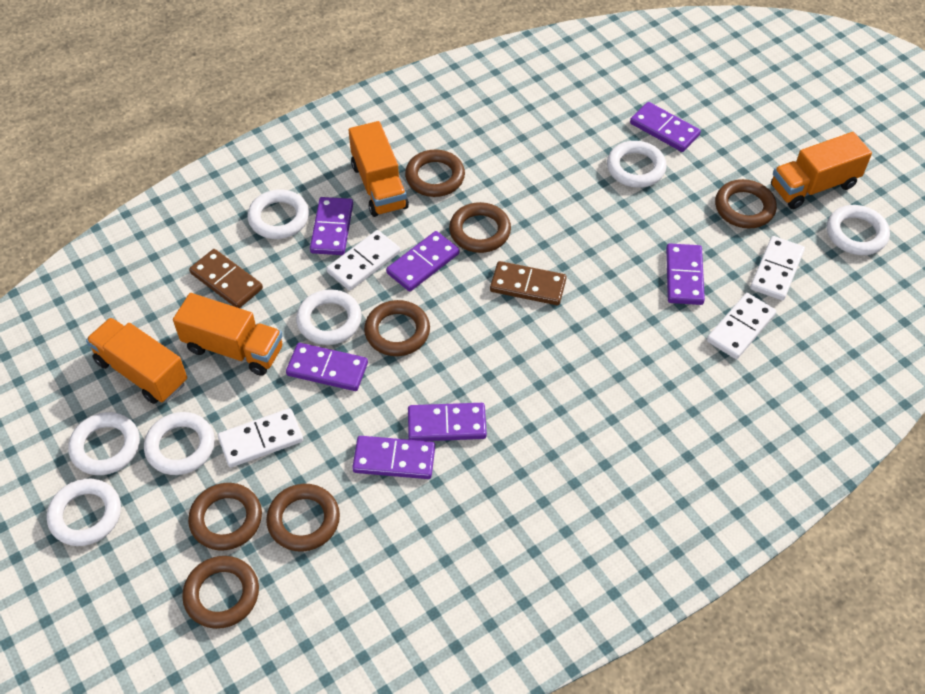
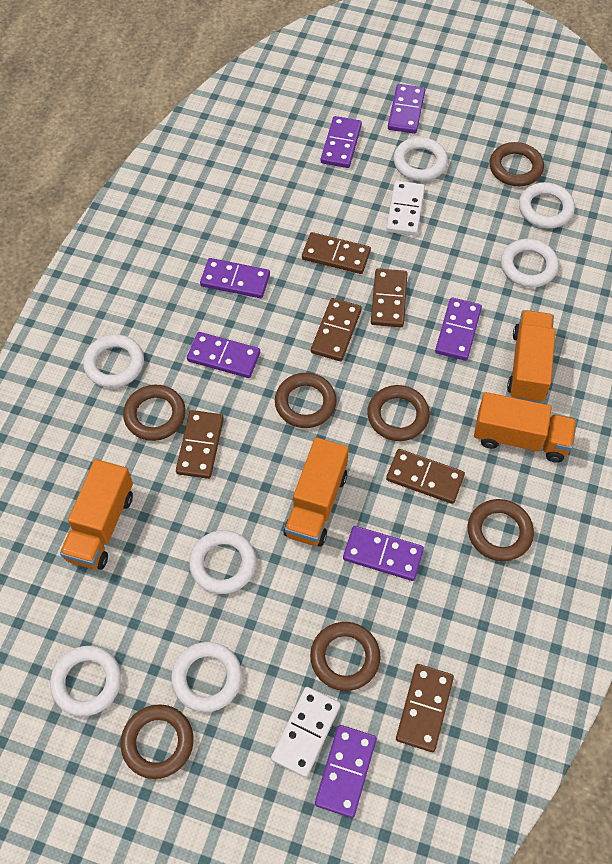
brown domino: 2 -> 6
white domino: 4 -> 2

